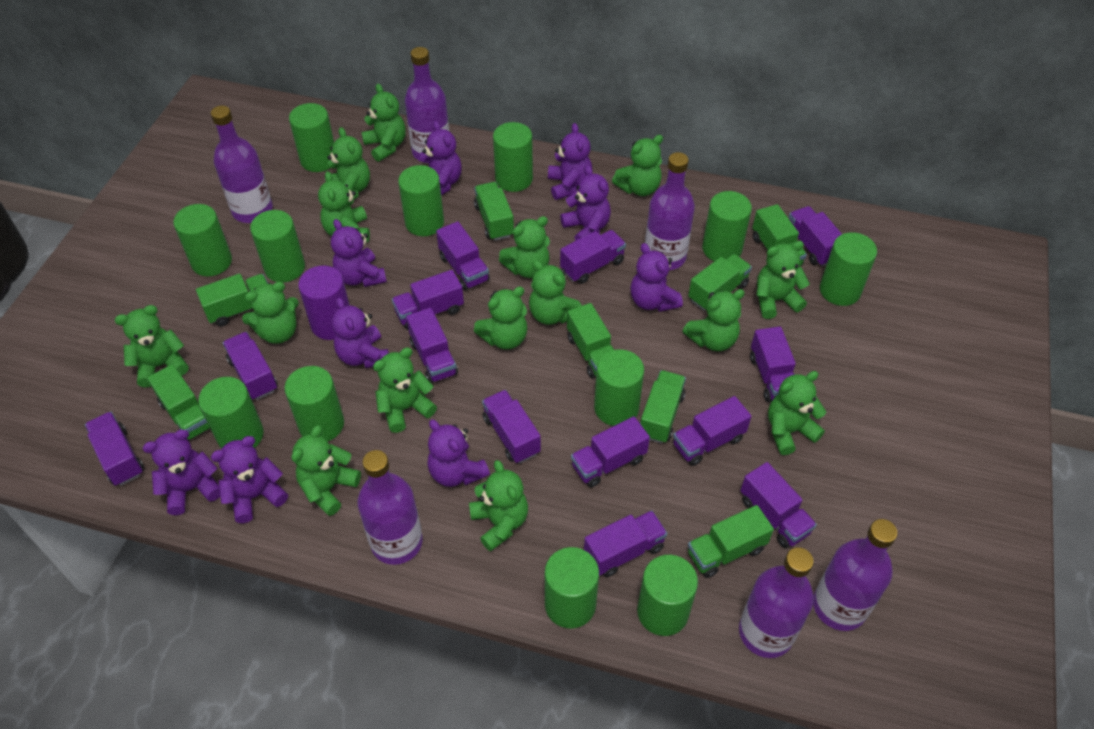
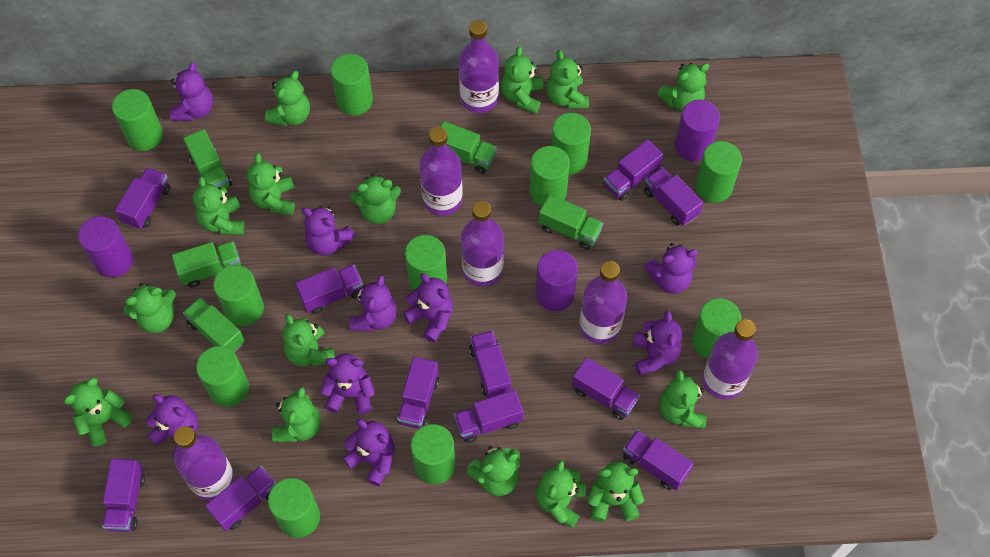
green cylinder: 12 -> 11
green truck: 8 -> 5
purple cylinder: 1 -> 3
purple truck: 13 -> 11

